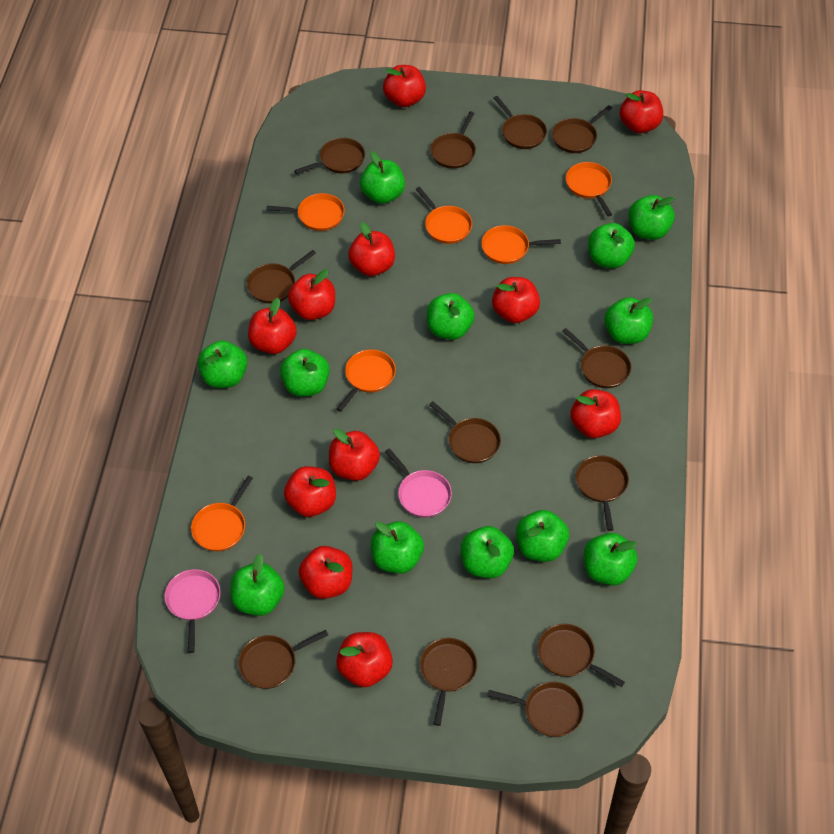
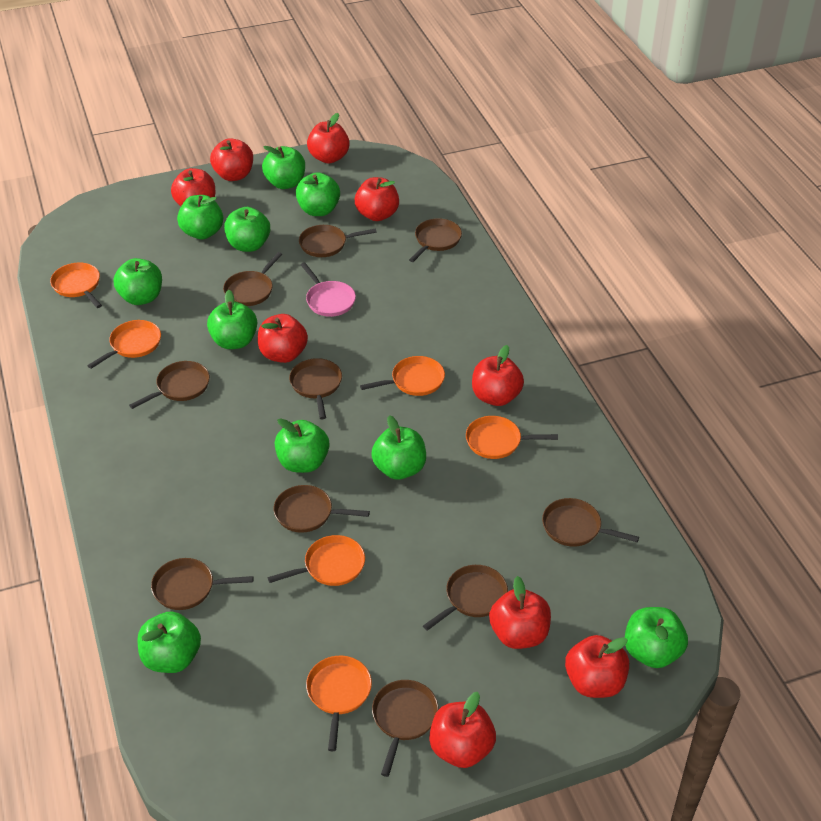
brown pan: 12 -> 10
green apple: 12 -> 10
pink pan: 2 -> 1
red apple: 11 -> 9

